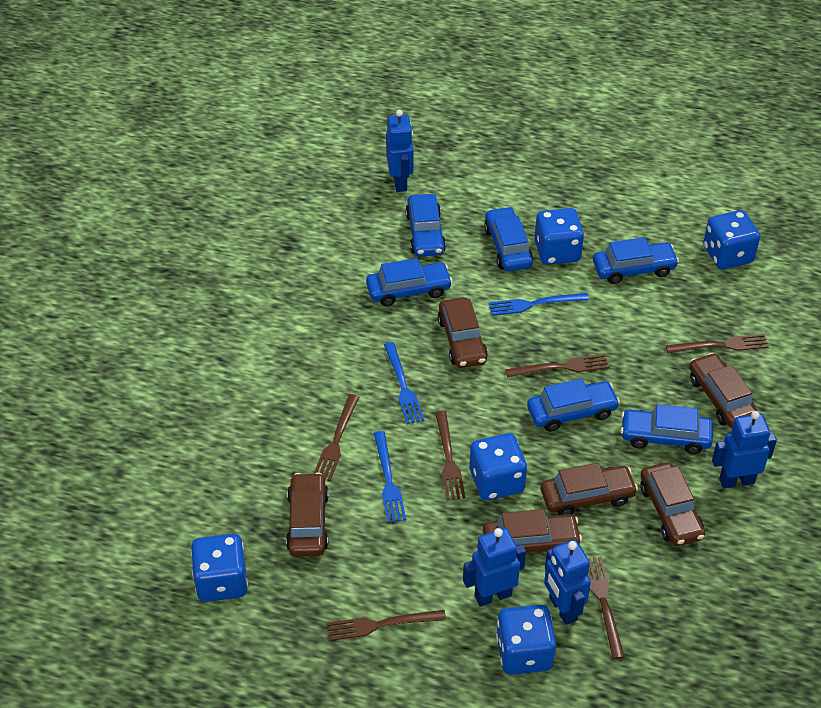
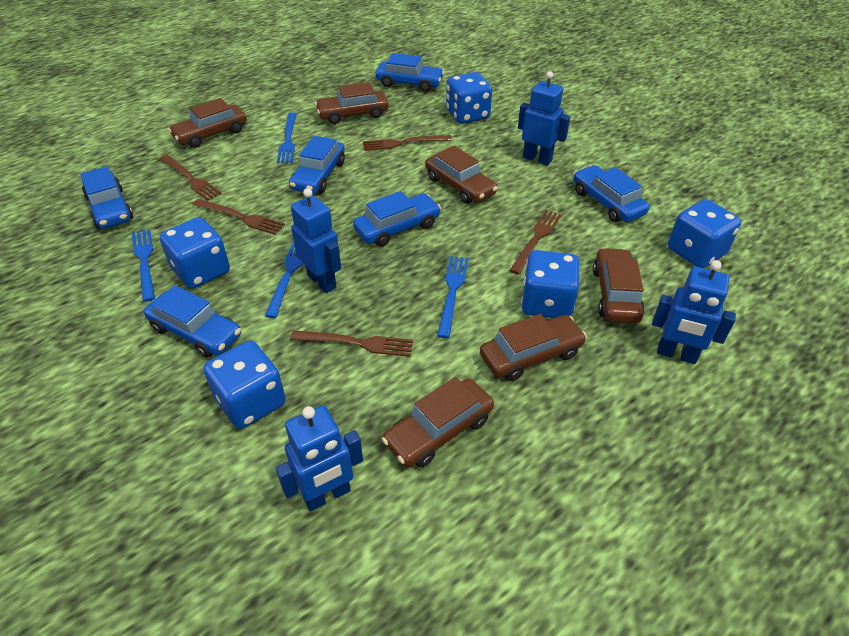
blue fork: 3 -> 4
brown fork: 6 -> 5

